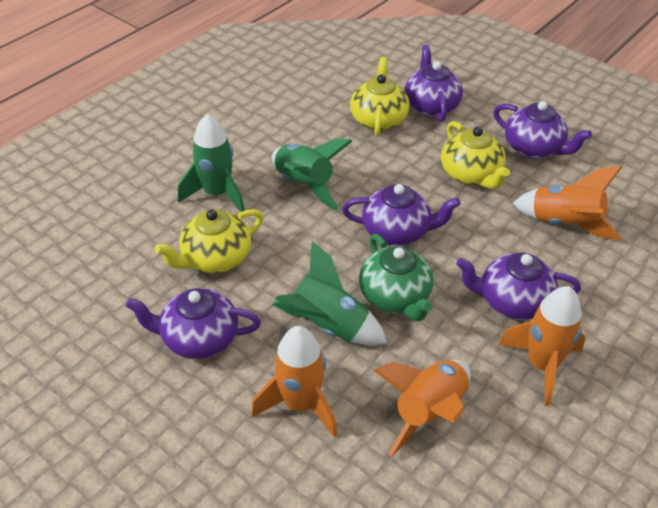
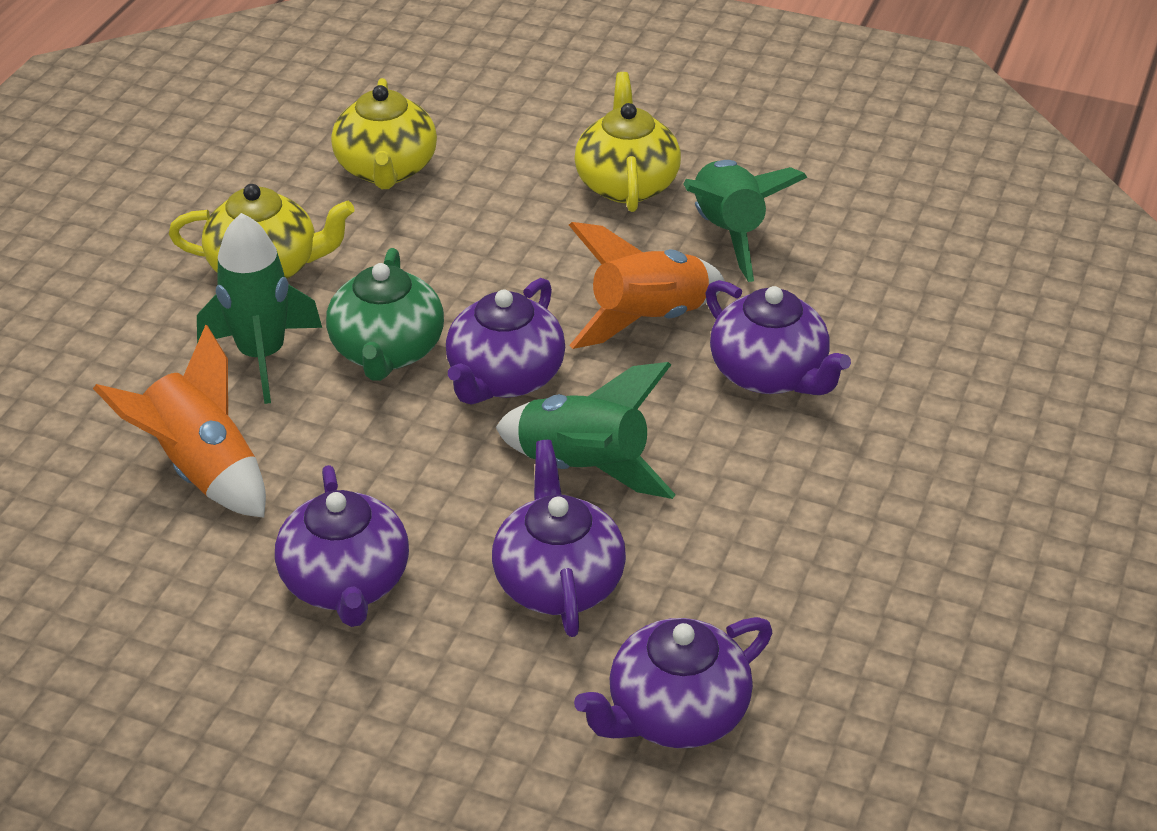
orange rocket: 4 -> 2

